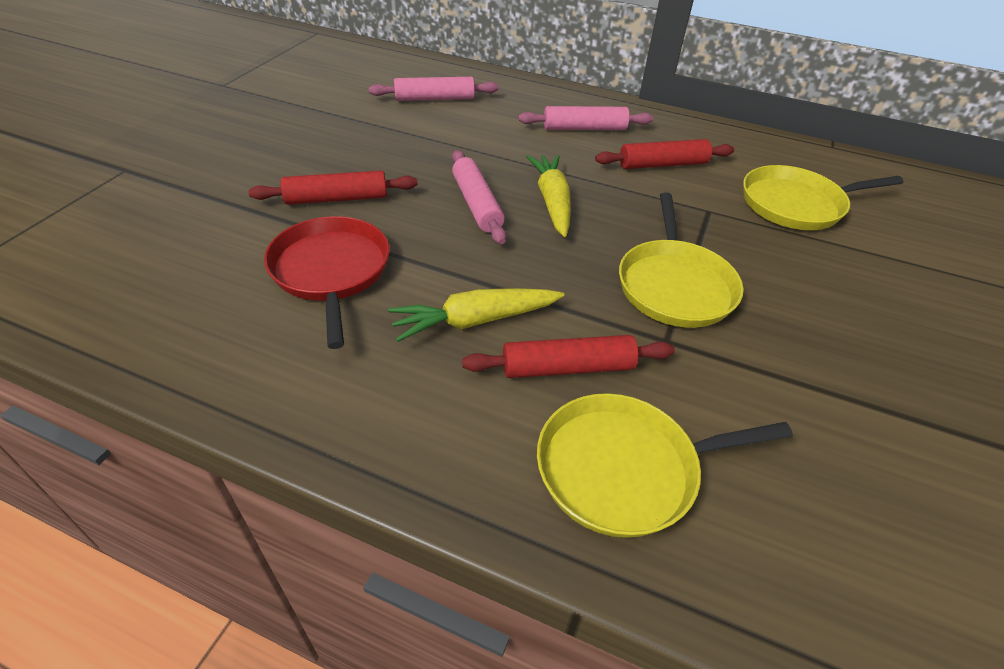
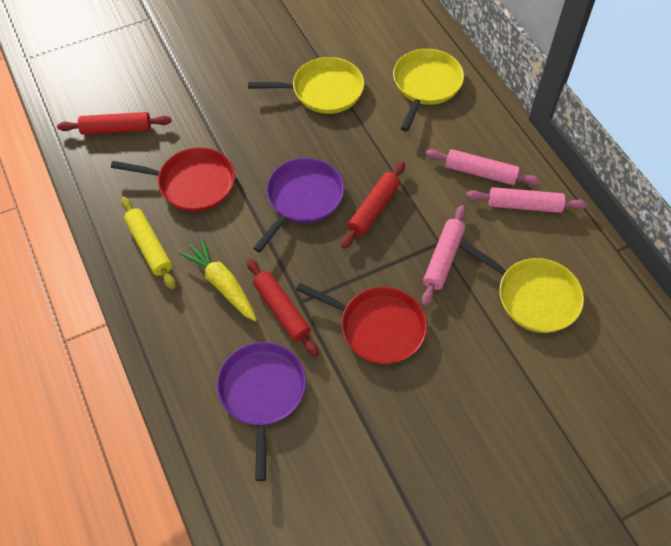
purple pan: 0 -> 2
red pan: 1 -> 2
yellow carrot: 2 -> 1
yellow rolling pin: 0 -> 1

